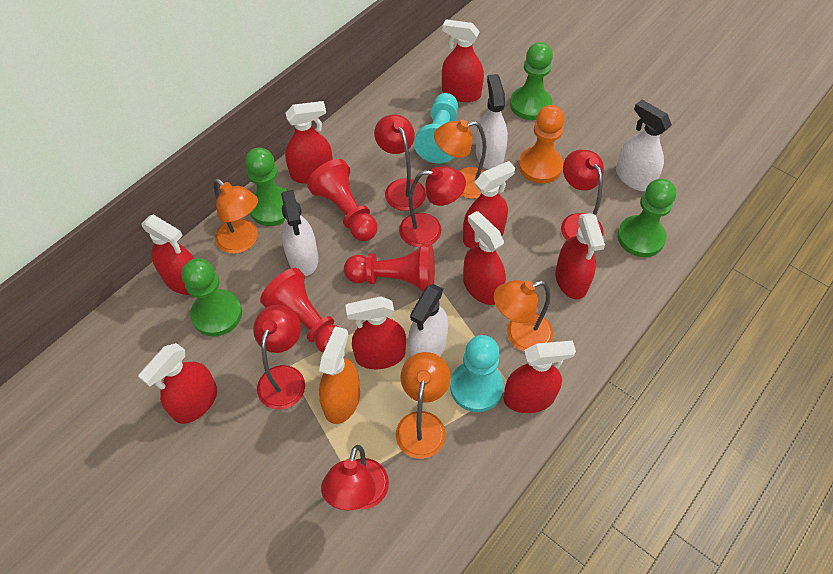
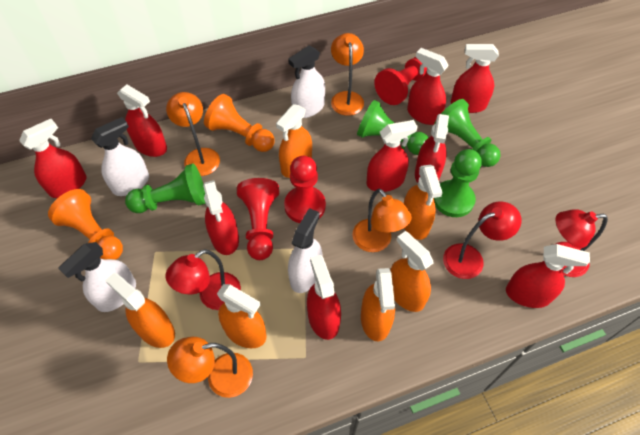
orange pawn: 1 -> 2
orange spray bottle: 1 -> 6
red lamp: 5 -> 3
turquoise pawn: 2 -> 0

